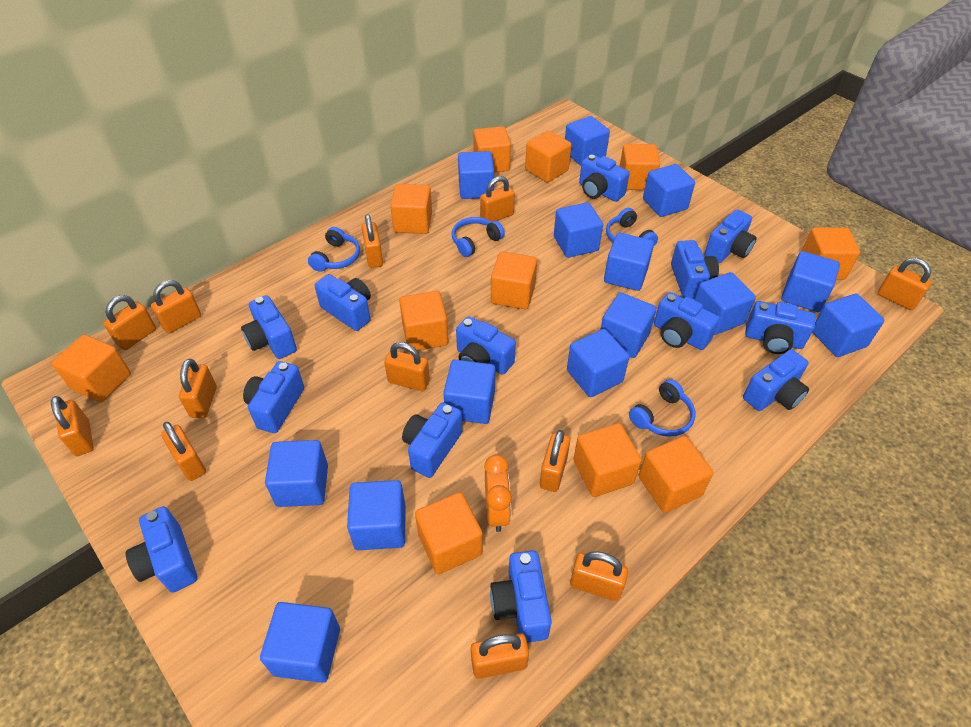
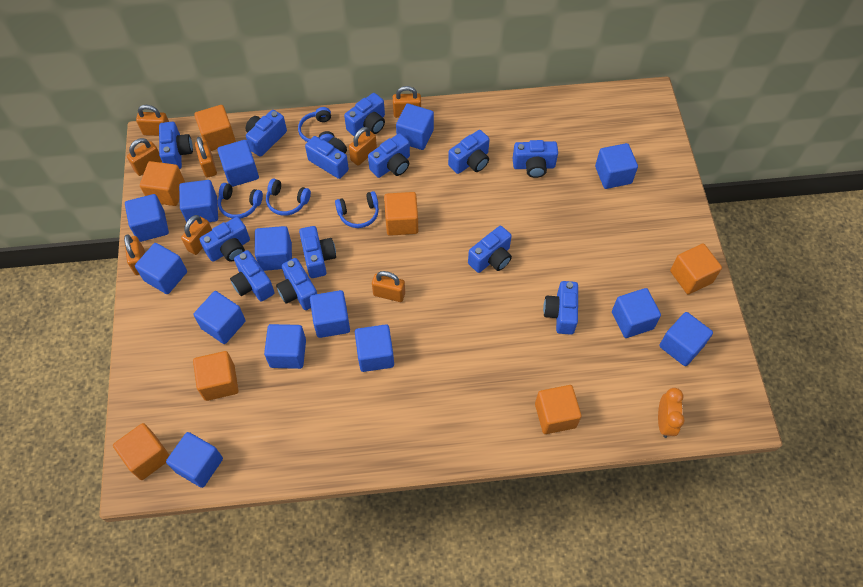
orange cube: 11 -> 7
orange padlock: 12 -> 8

